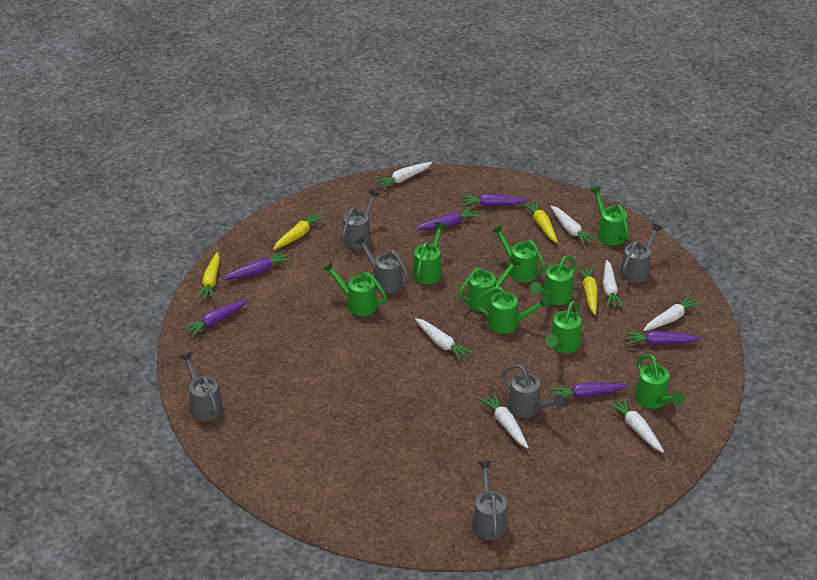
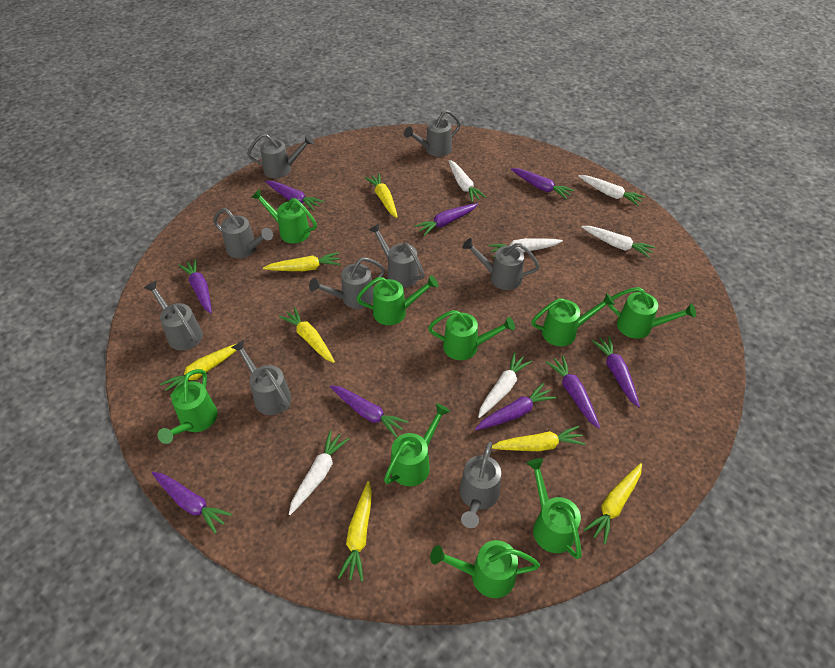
grey watering can: 6 -> 9
purple carrot: 6 -> 9
white carrot: 7 -> 6
yellow carrot: 4 -> 7

